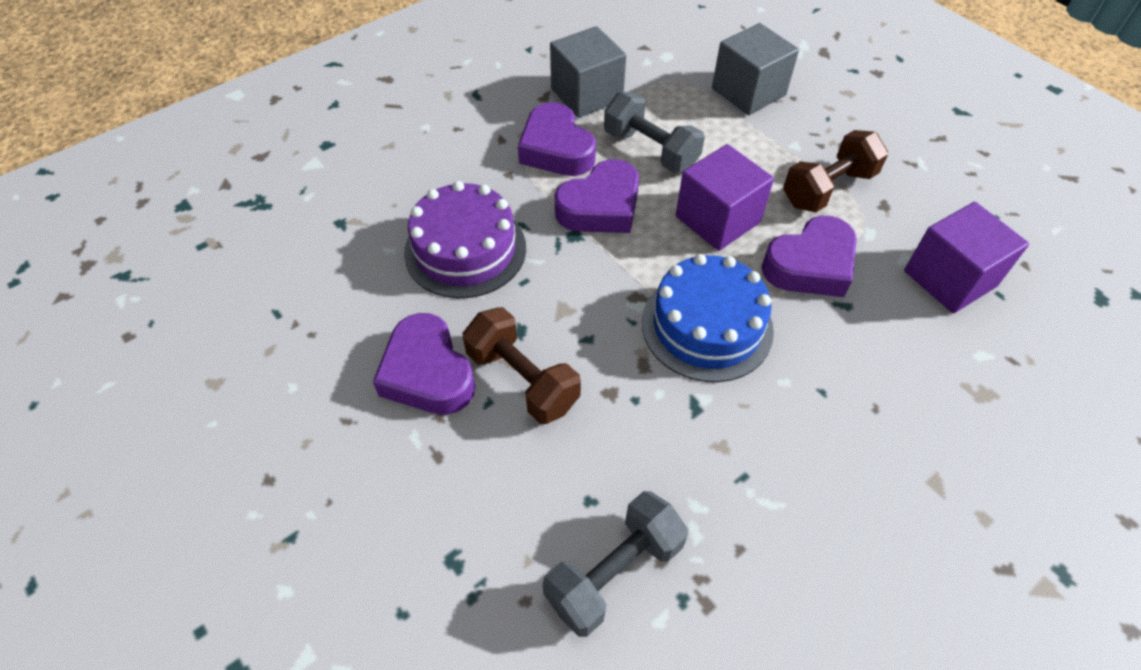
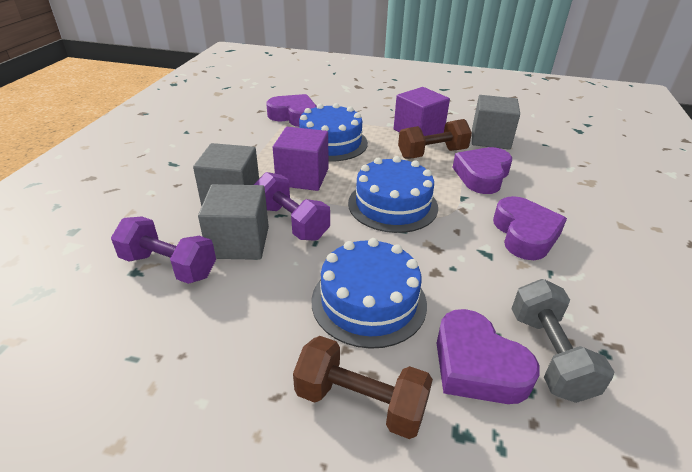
blue cake: 1 -> 3
grey cube: 2 -> 3
grey dumbbell: 2 -> 1
purple cake: 1 -> 0
purple dumbbell: 0 -> 2

